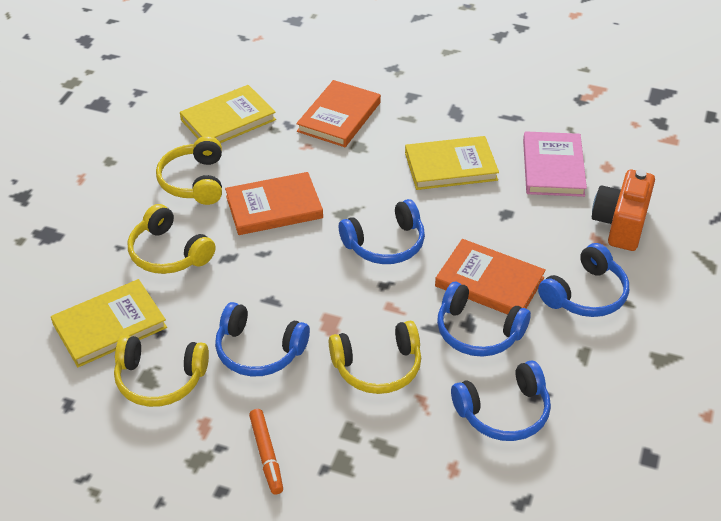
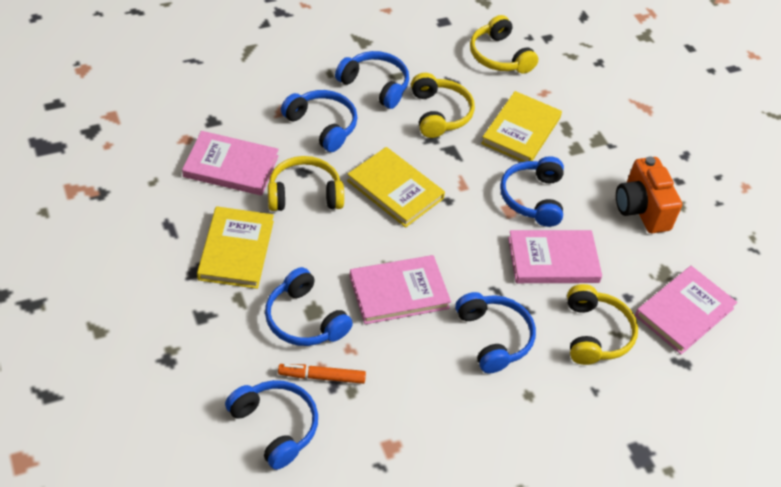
blue headphones: 5 -> 6
orange book: 3 -> 0
pink book: 1 -> 4

